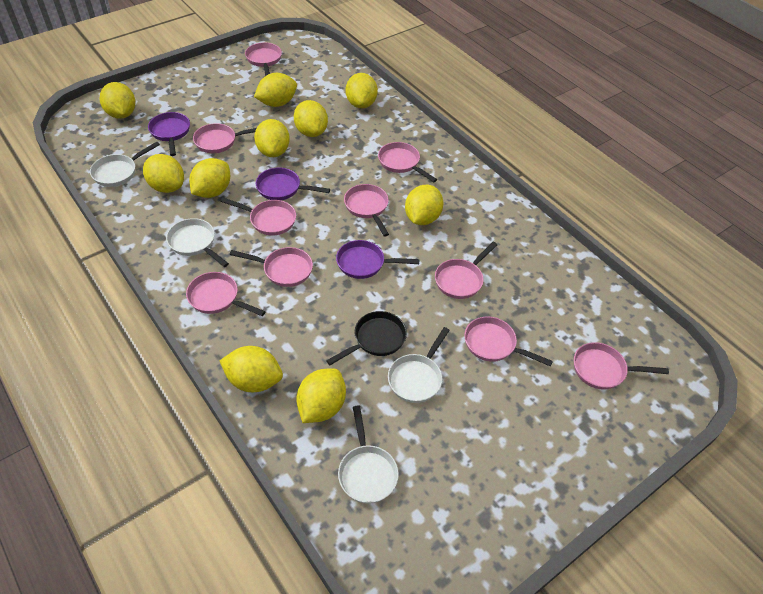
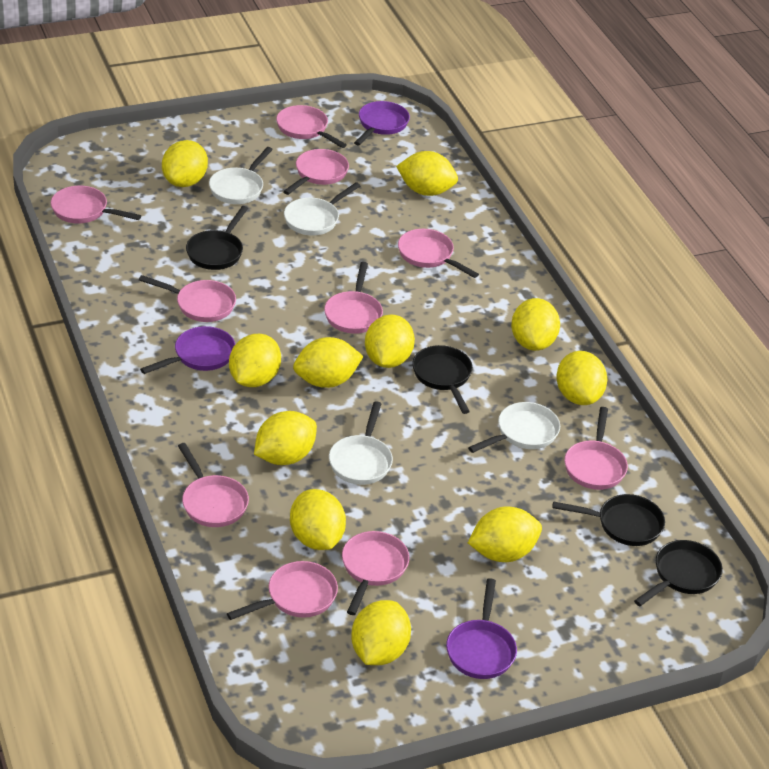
black pan: 1 -> 4
yellow lemon: 10 -> 11

